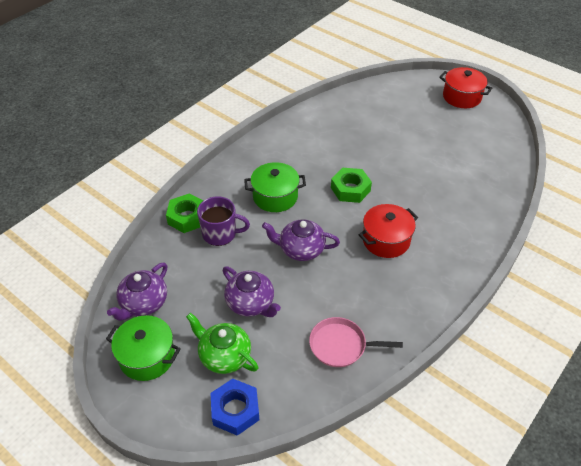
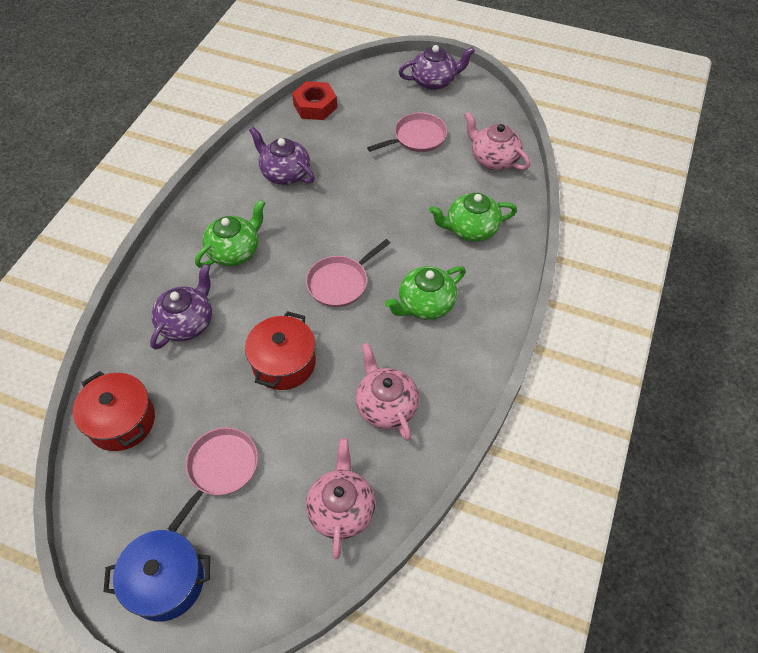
blue nut: 1 -> 0
blue pot: 0 -> 1
green nut: 2 -> 0
green pot: 2 -> 0
green teapot: 1 -> 3
pink pan: 1 -> 3
pink teapot: 0 -> 3
purple mug: 1 -> 0
red nut: 0 -> 1

